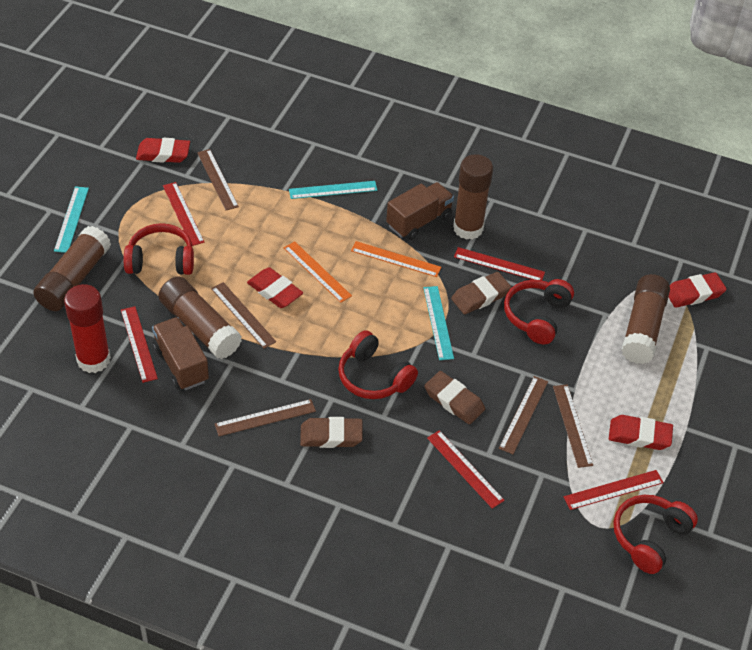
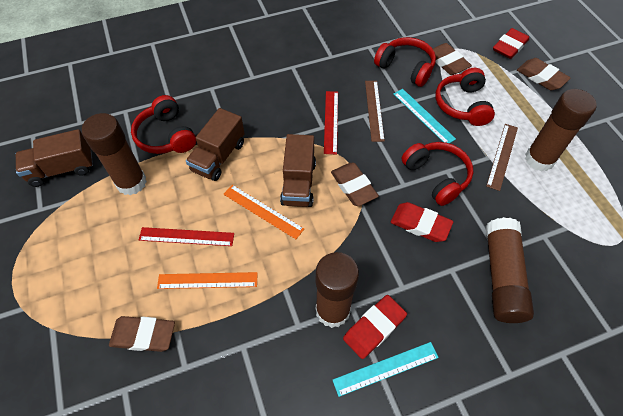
brown eraser: 3 -> 4
brown ruler: 5 -> 2
brown truck: 2 -> 3
red eraser: 4 -> 3
red glue stick: 1 -> 0
red ruler: 5 -> 2
turquoise ruler: 3 -> 2

